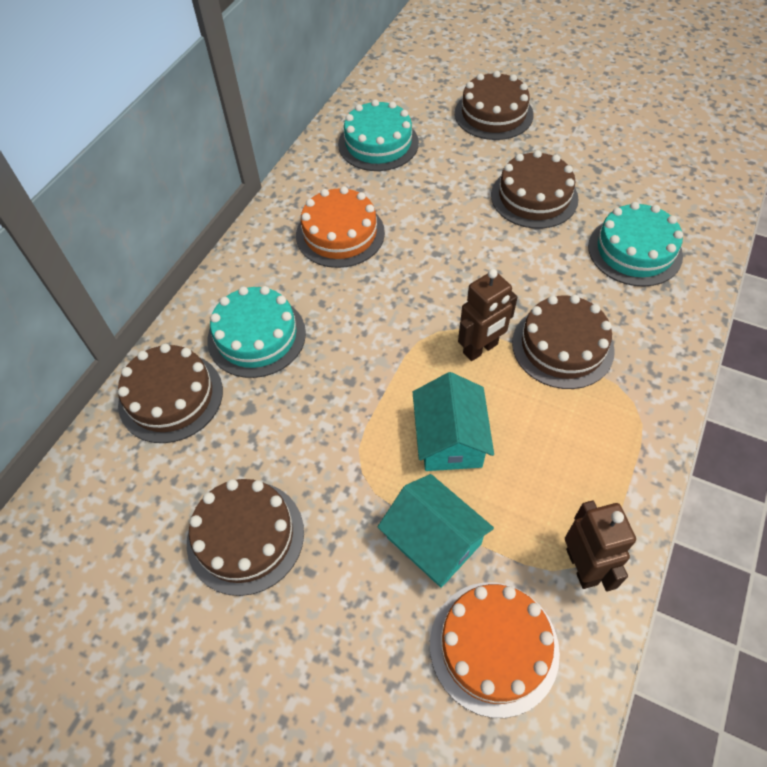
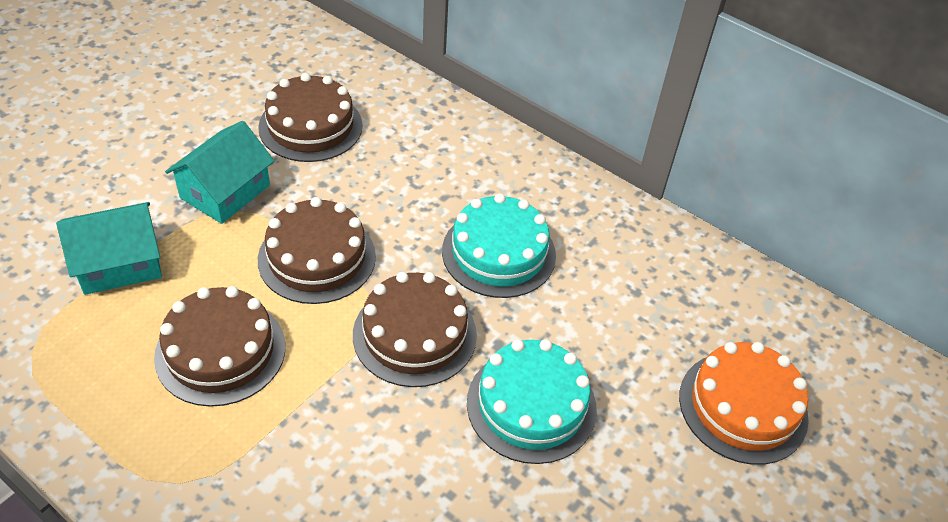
brown cake: 5 -> 4
brown robot: 2 -> 0
orange cake: 2 -> 1
turquoise cake: 3 -> 2

